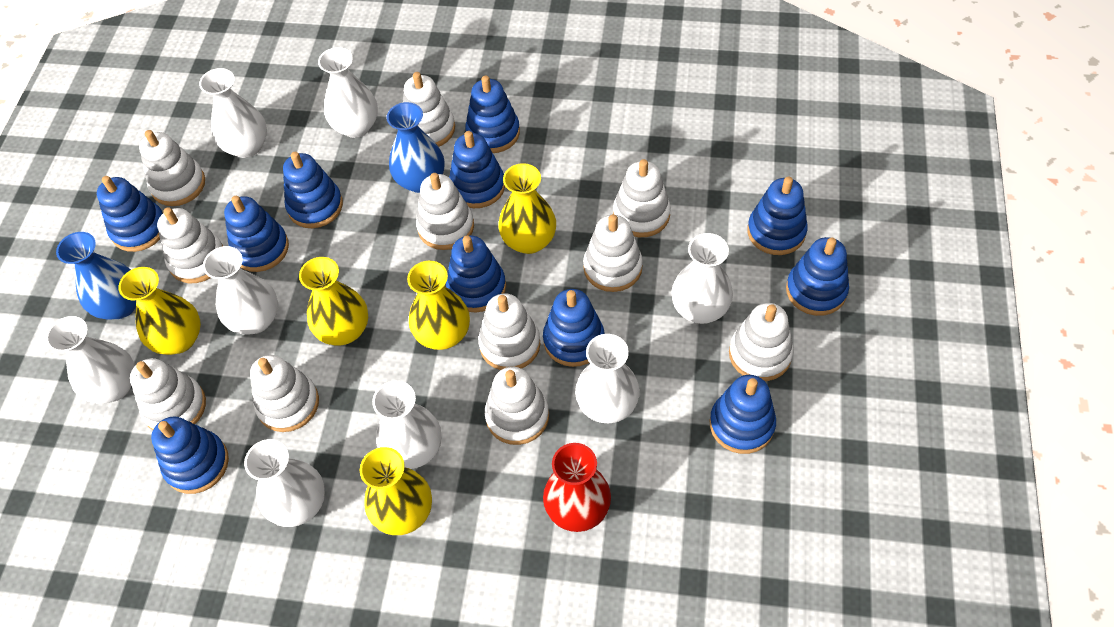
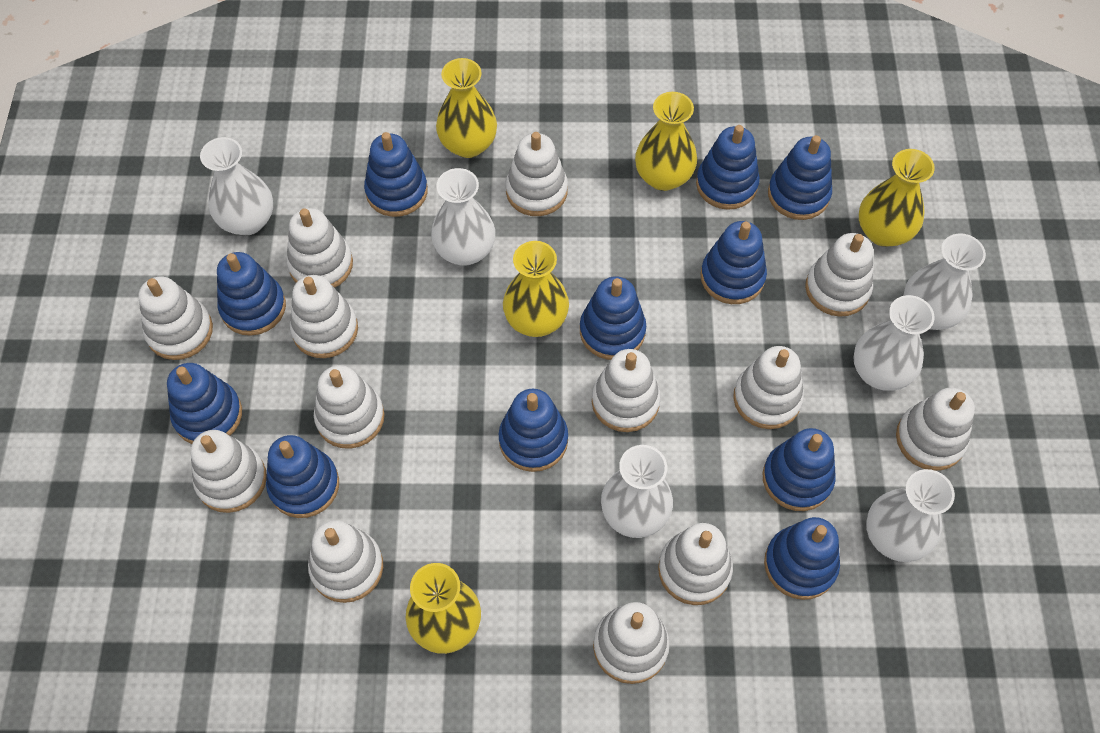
blue vase: 2 -> 0
red vase: 1 -> 0
white stacking toy: 11 -> 13
white vase: 8 -> 6

